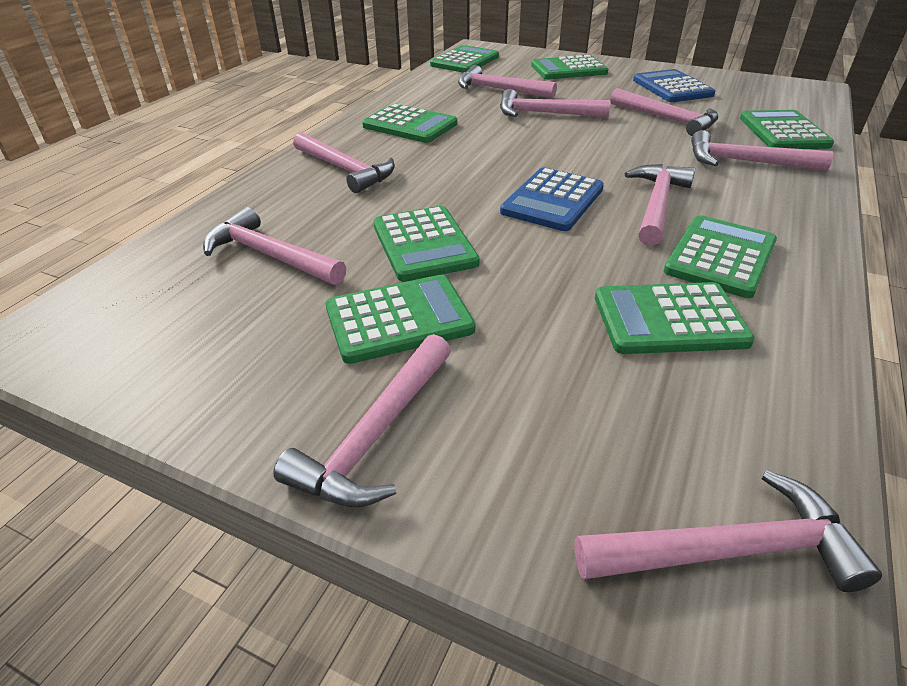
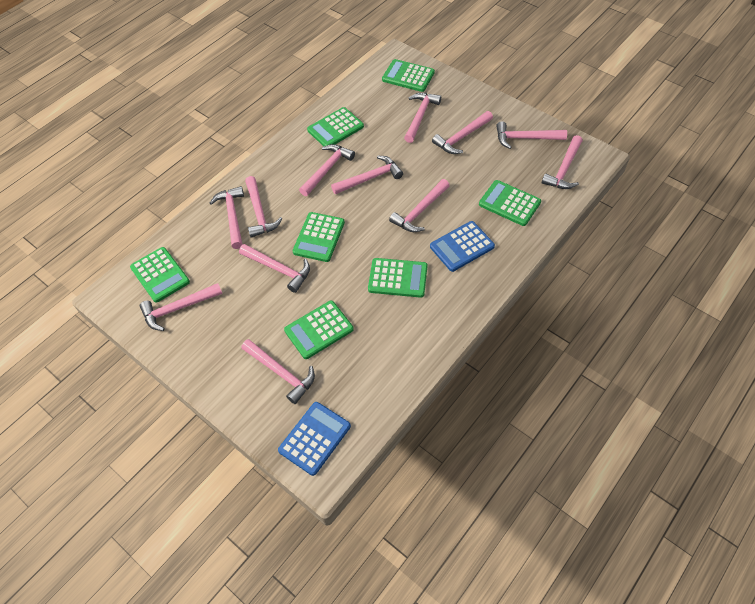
green calculator: 8 -> 7
pink hammer: 9 -> 12

